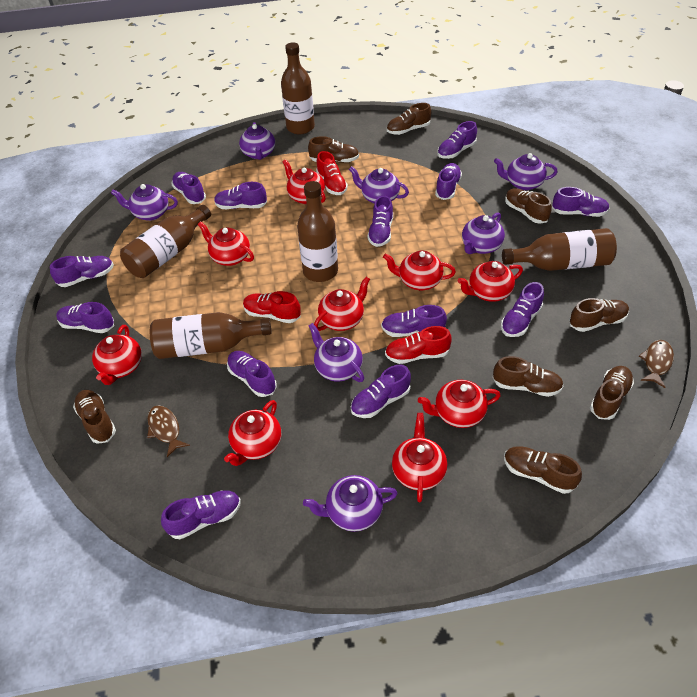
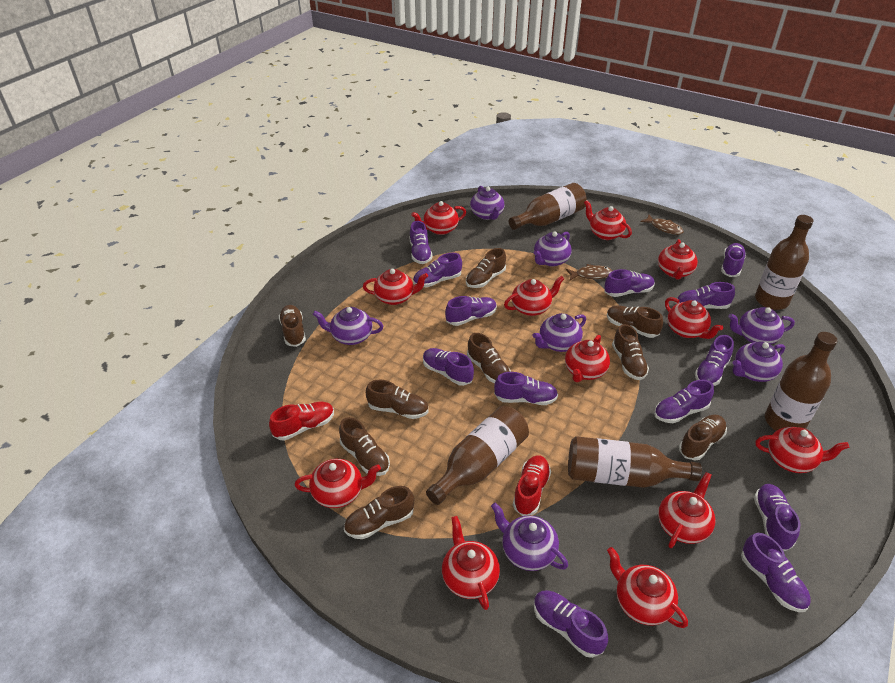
brown shoe: 8 -> 9
red shoe: 3 -> 2
red teapot: 9 -> 12

